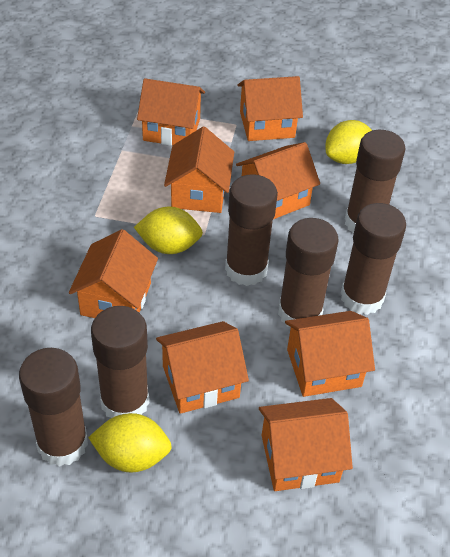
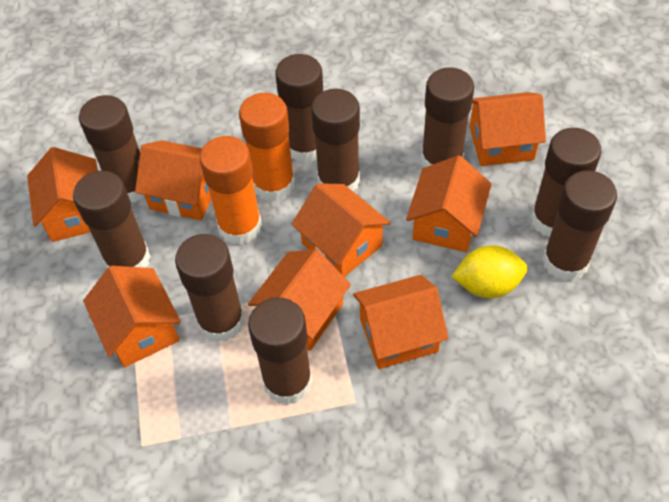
brown glue stick: 6 -> 9
orange glue stick: 0 -> 2
yellow lemon: 3 -> 1

